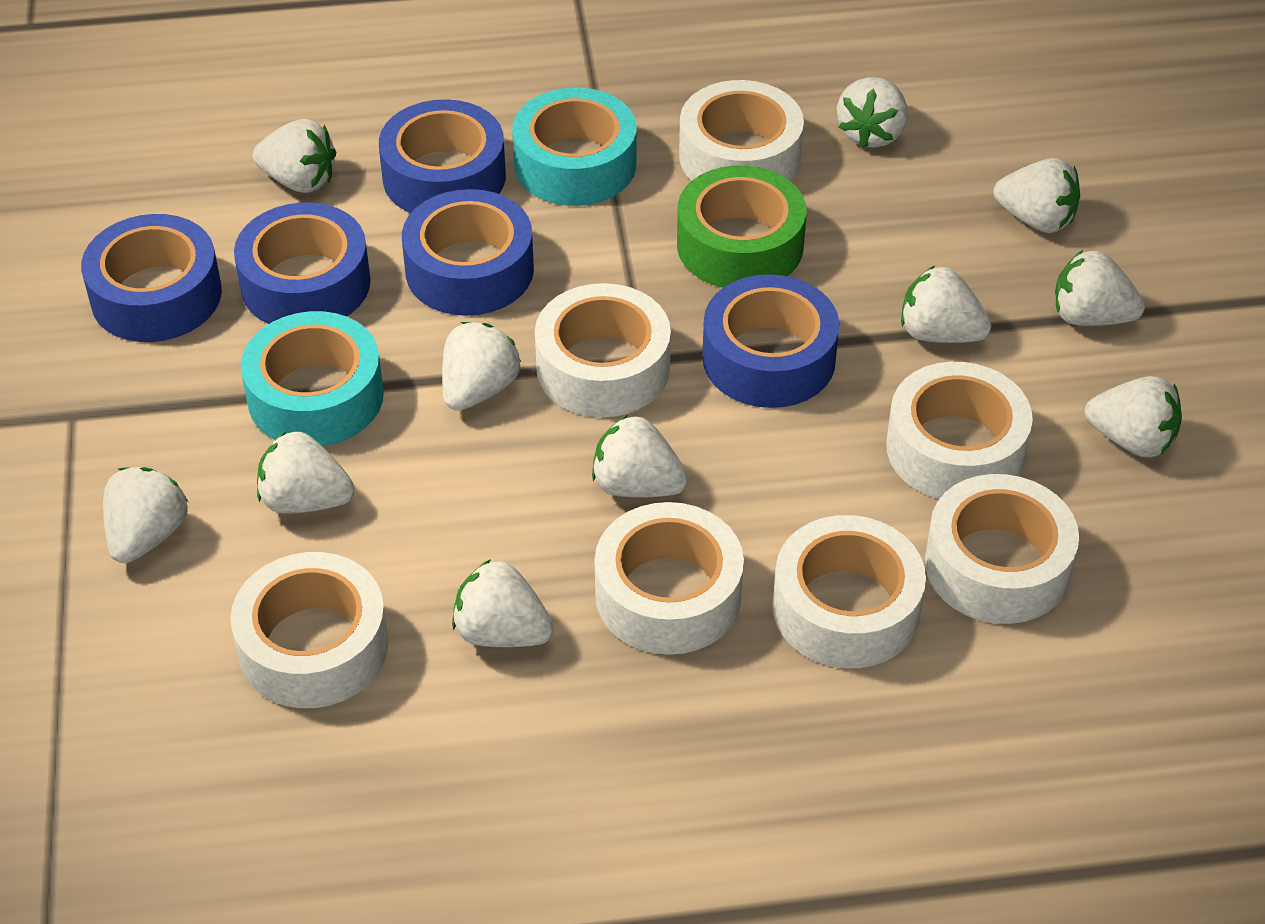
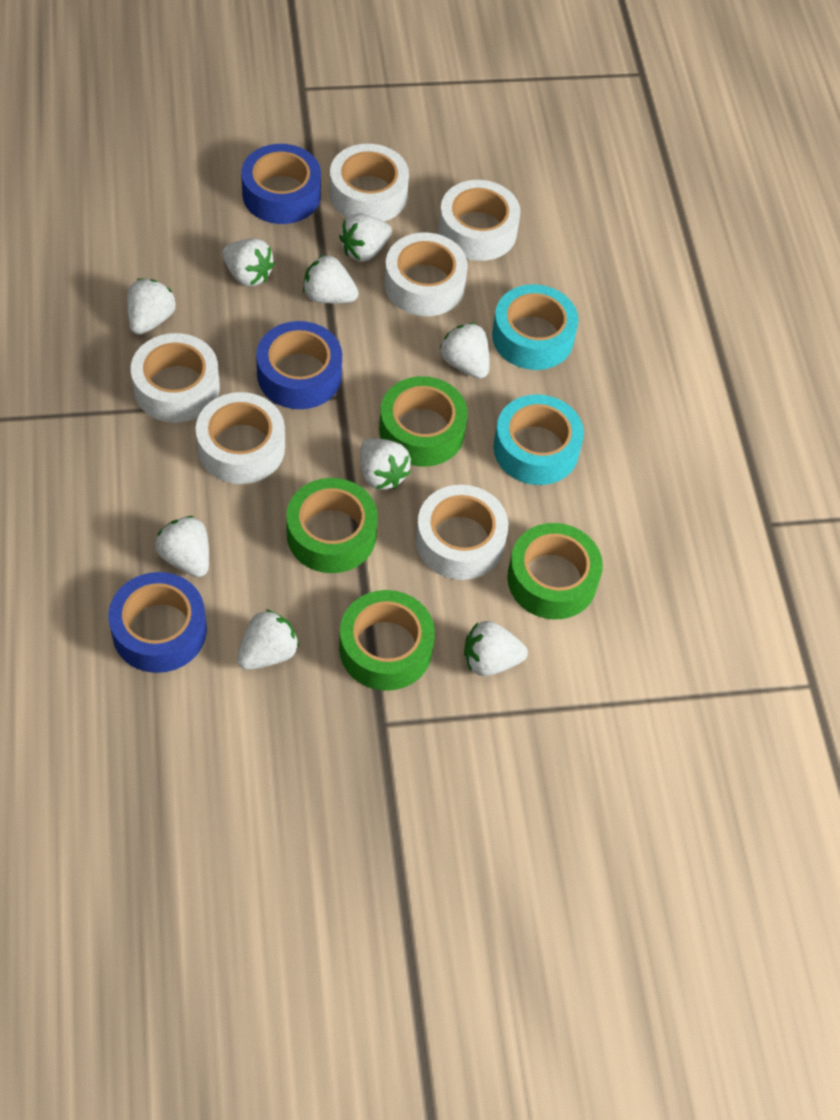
blue tape: 5 -> 3
green tape: 1 -> 4
white strawberry: 11 -> 9
white tape: 7 -> 6

